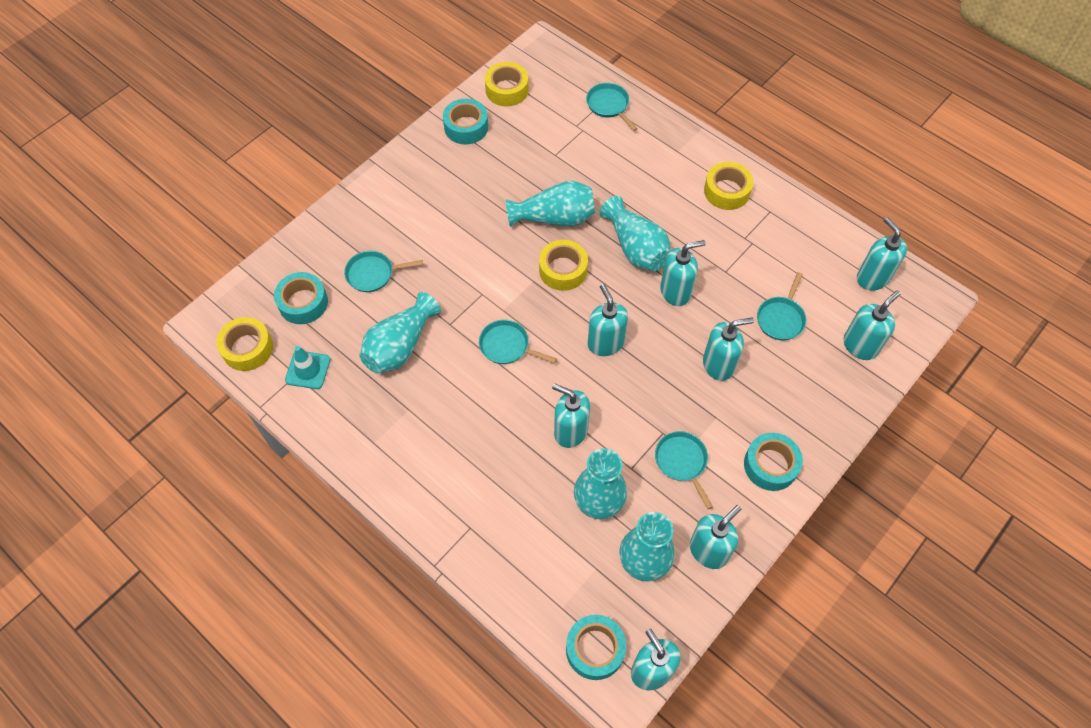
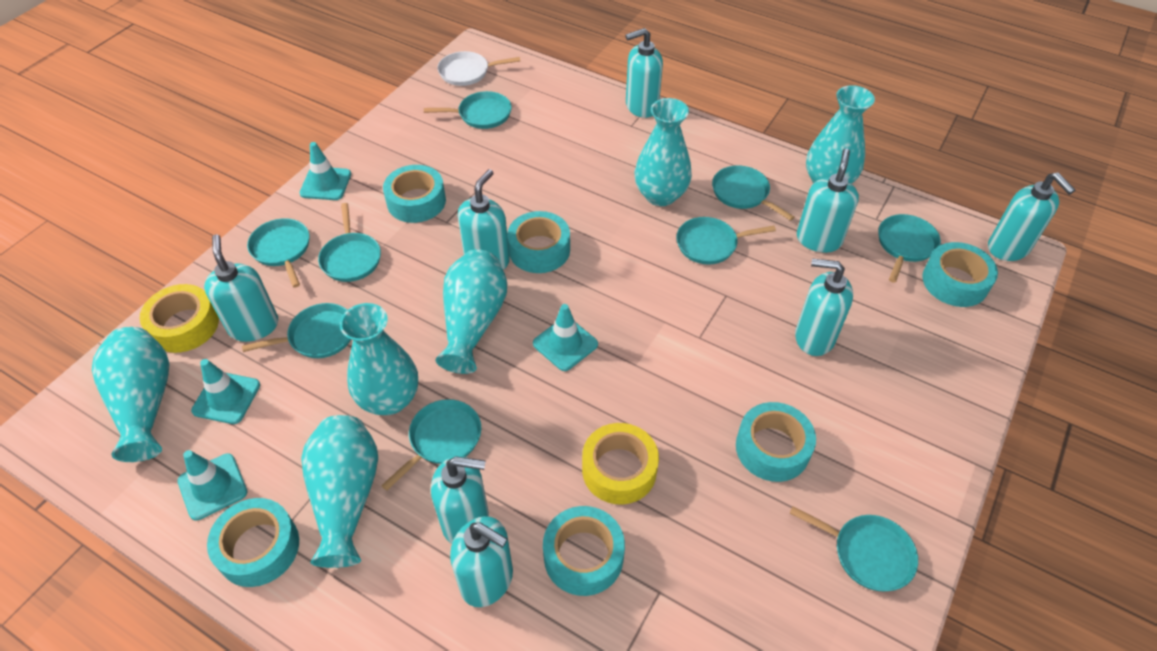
turquoise pan: 5 -> 9
turquoise tape: 4 -> 6
turquoise traffic cone: 1 -> 4
turquoise vase: 5 -> 6
white pan: 0 -> 1
yellow tape: 4 -> 2

